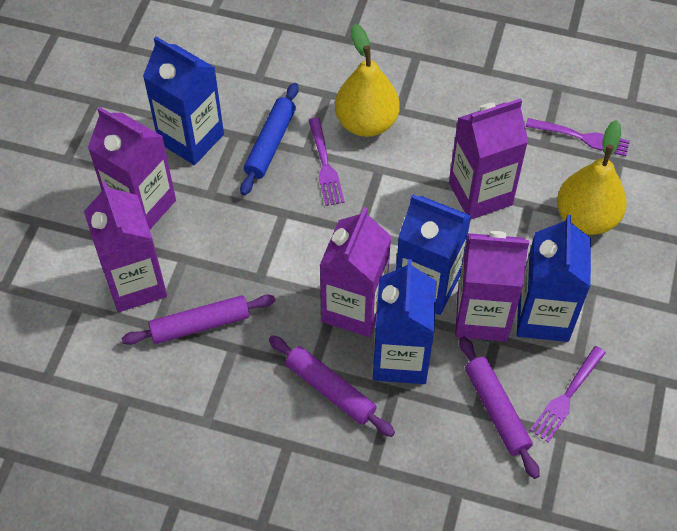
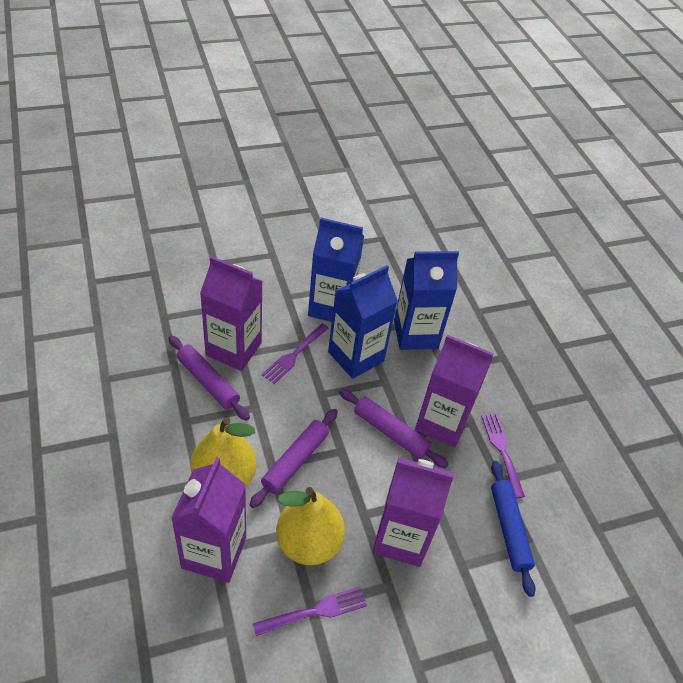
blue carton: 4 -> 3
purple carton: 5 -> 4

